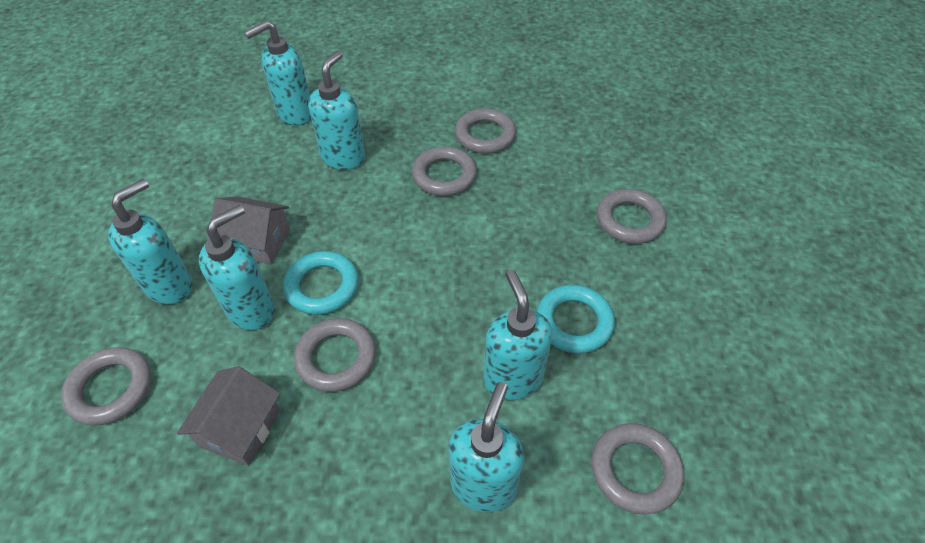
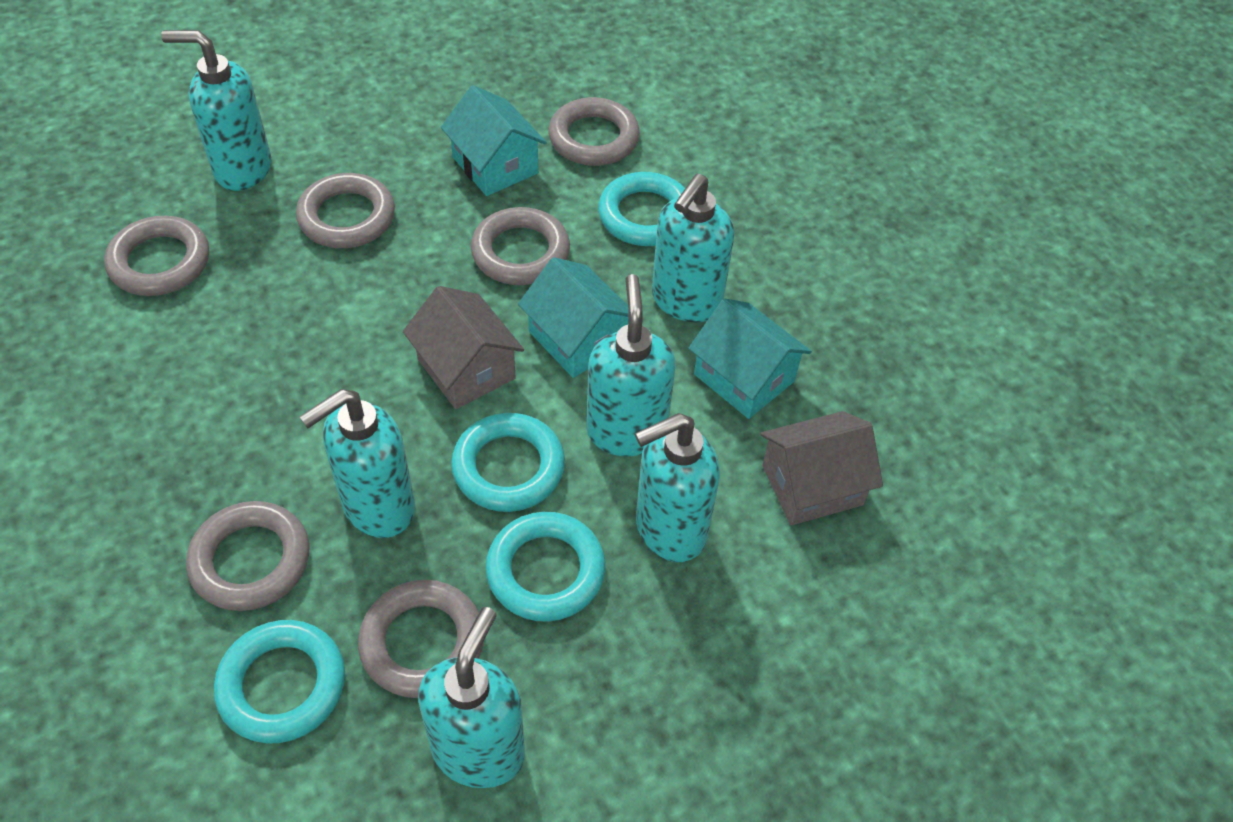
turquoise house: 0 -> 3
turquoise ring: 2 -> 4

